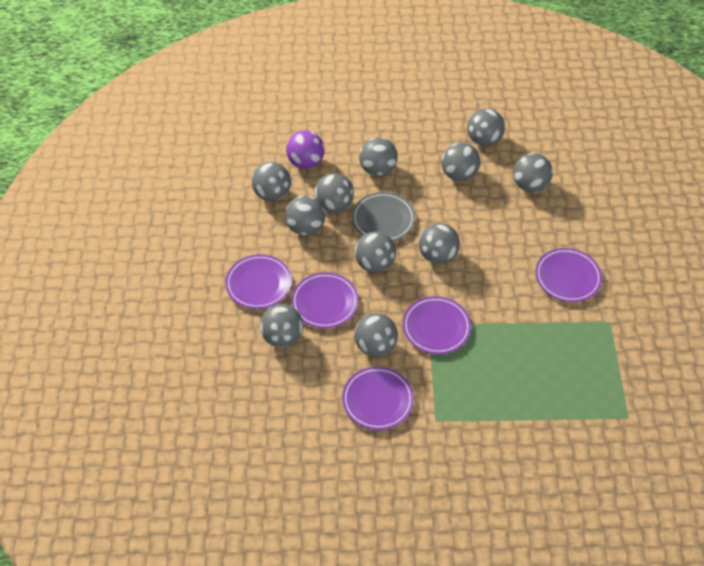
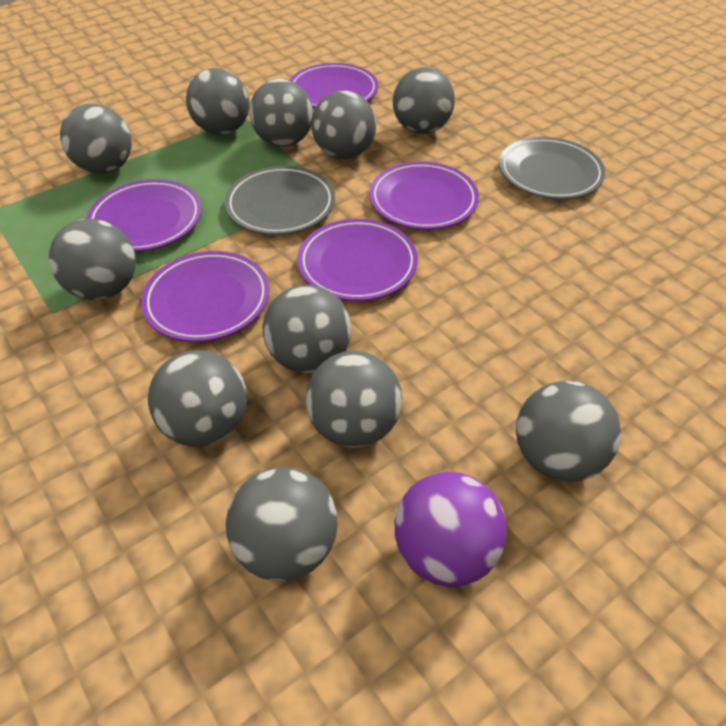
grey plate: 1 -> 2

